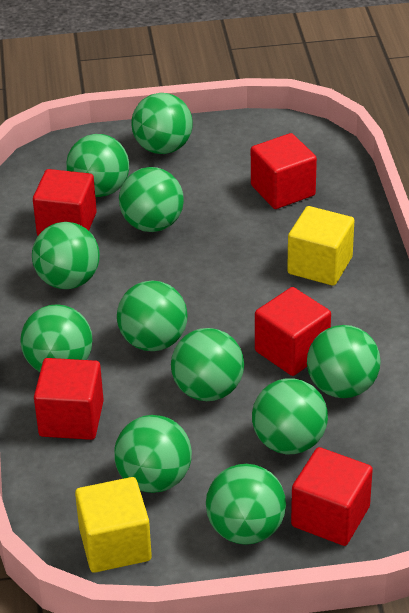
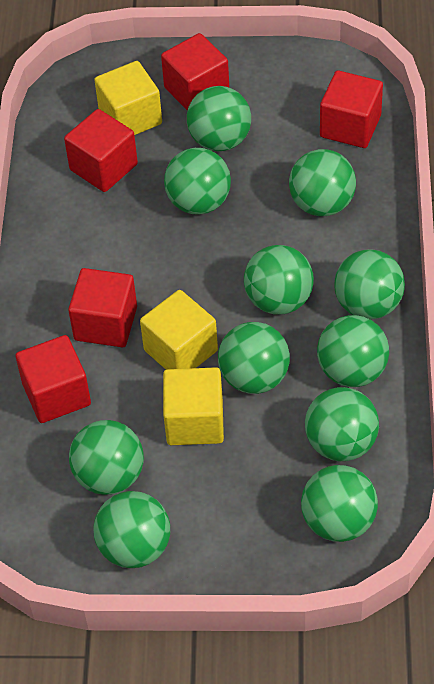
yellow cube: 2 -> 3

